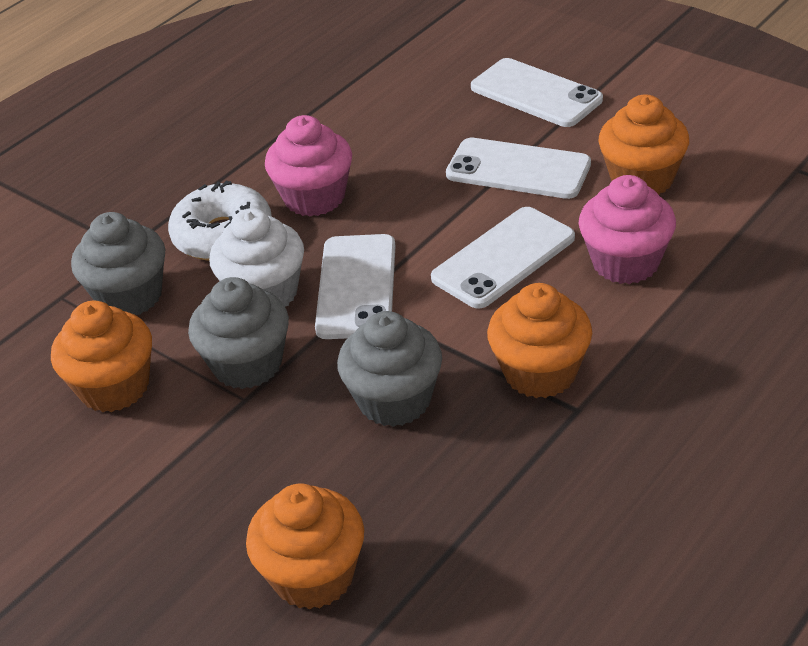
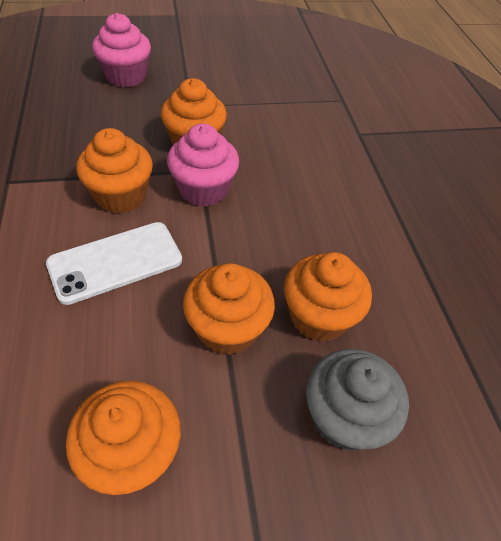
grey cupcake: 3 -> 1
orange cupcake: 4 -> 5
white cupcake: 1 -> 0
white donut: 1 -> 0
white phone: 4 -> 1

